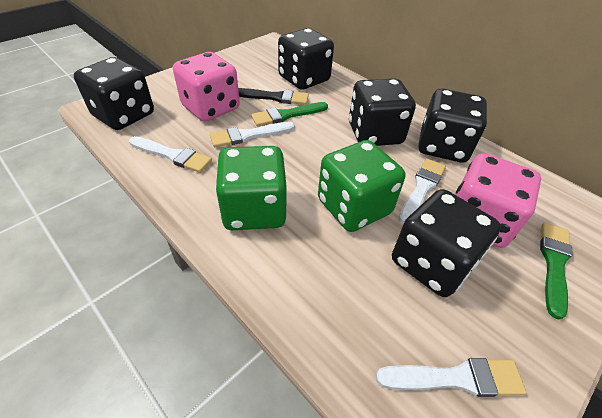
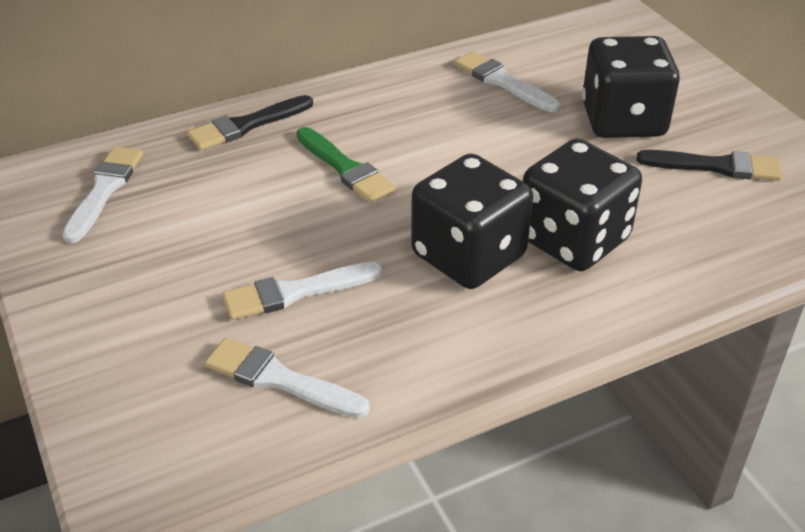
black brush: 1 -> 2
black dice: 5 -> 3
green brush: 2 -> 1
green dice: 2 -> 0
pink dice: 2 -> 0

